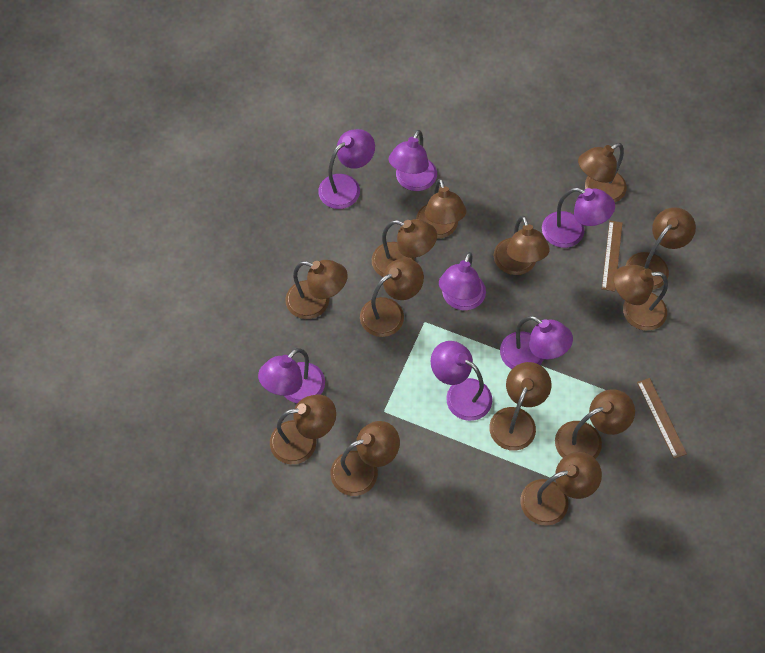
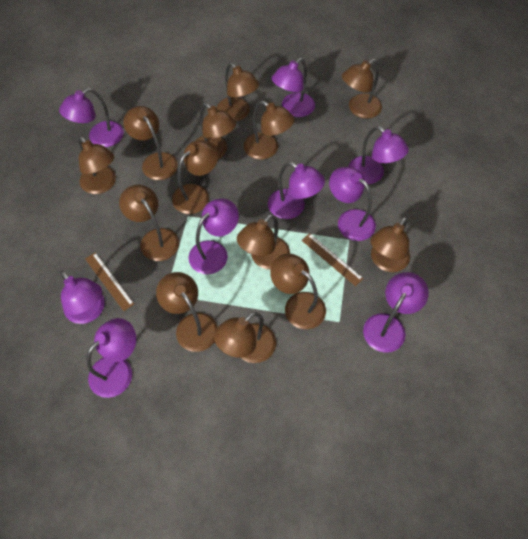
purple lamp: 7 -> 9

